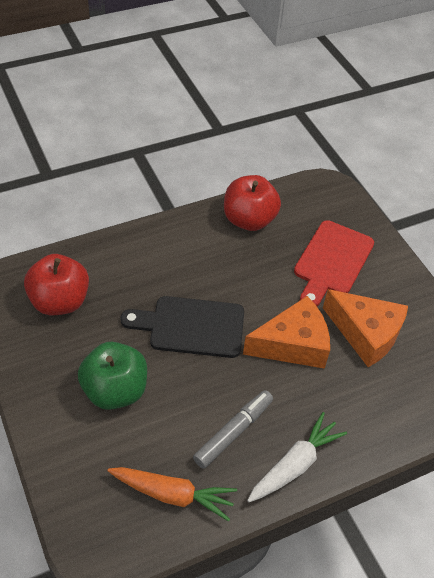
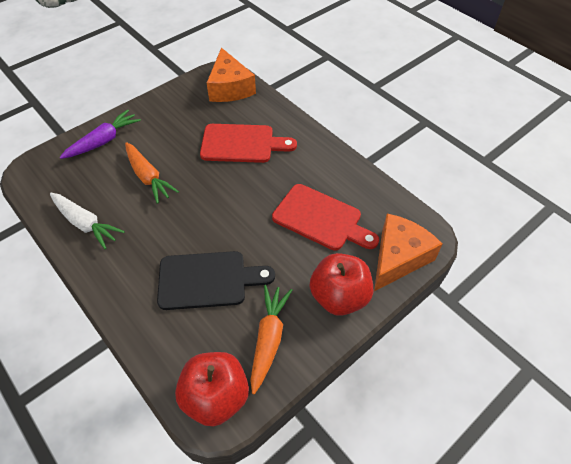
green apple: 1 -> 0
grey marker: 1 -> 0
orange carrot: 1 -> 2
purple carrot: 0 -> 1
red cutting board: 1 -> 2

